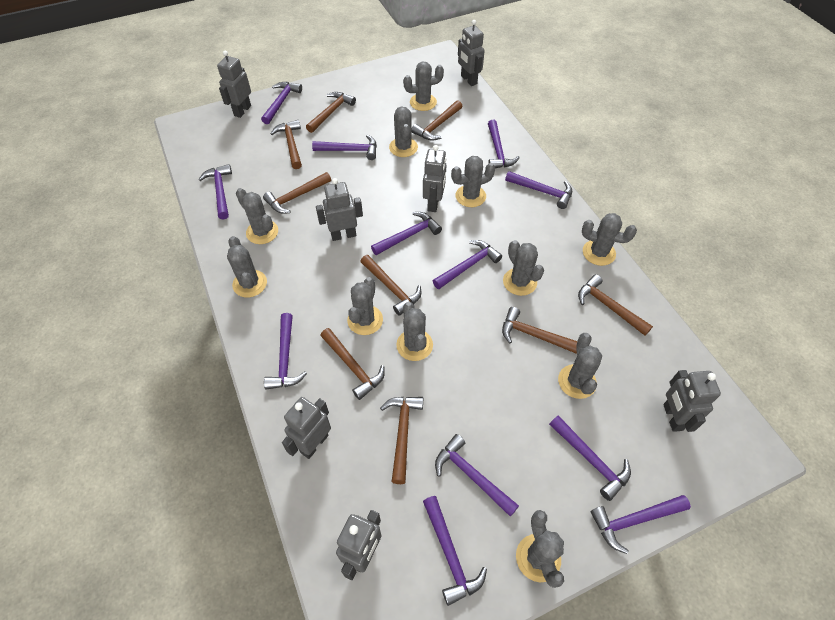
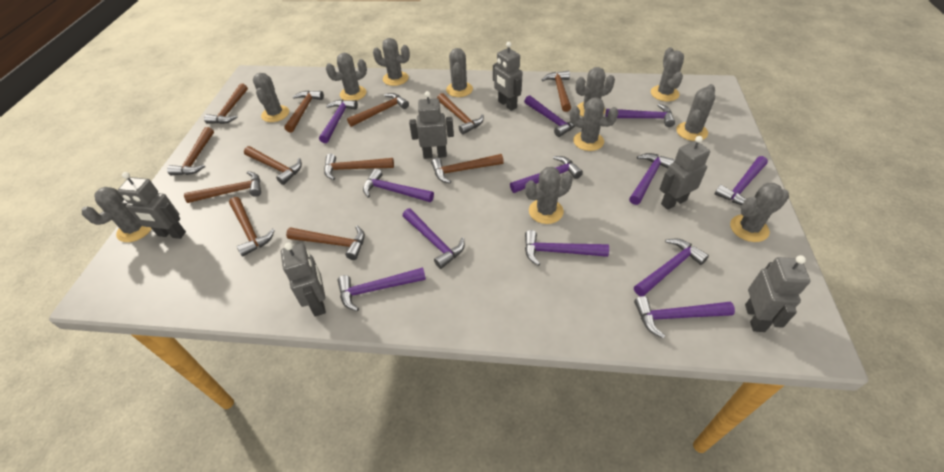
brown hammer: 9 -> 12
grey robot: 7 -> 6

